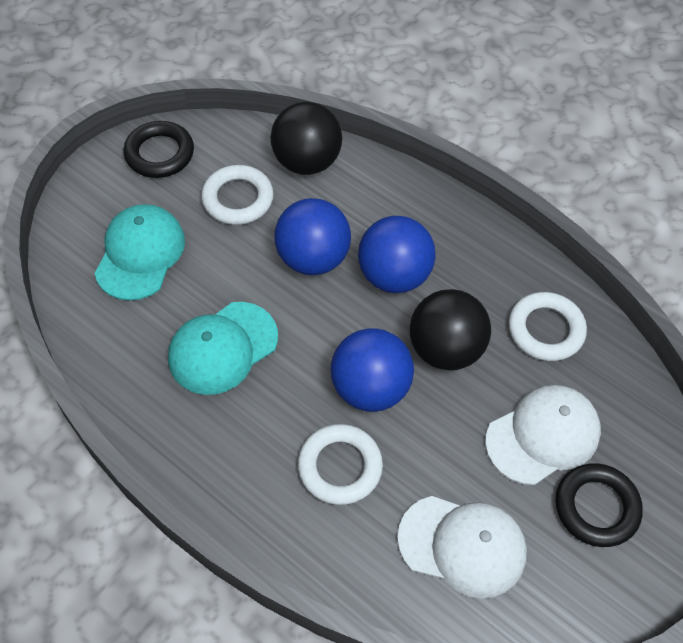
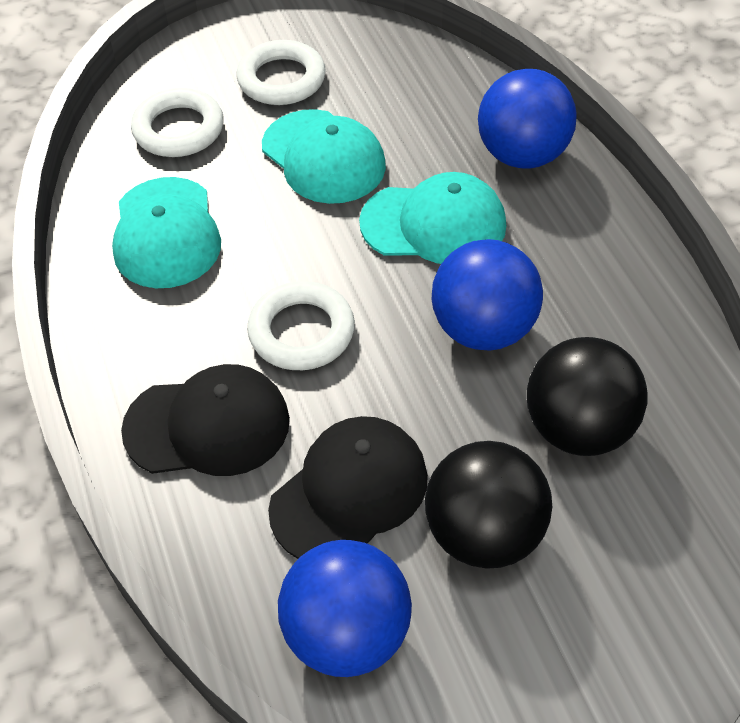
black cap: 0 -> 2
black ring: 2 -> 0
turquoise cap: 2 -> 3
white cap: 2 -> 0

